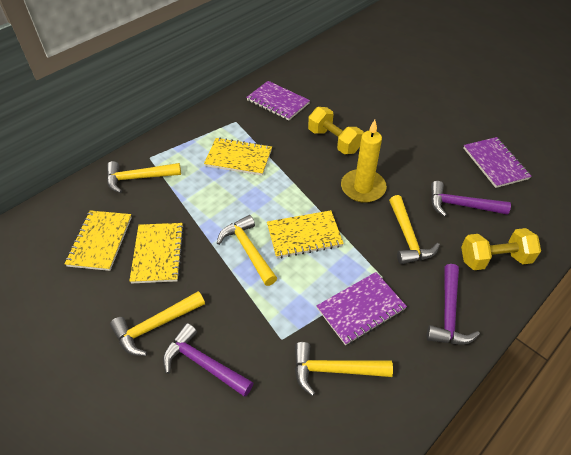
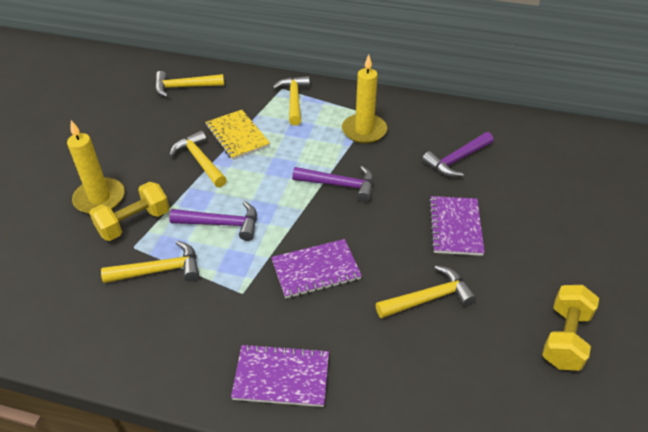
yellow candle: 1 -> 2
yellow notebook: 4 -> 1

